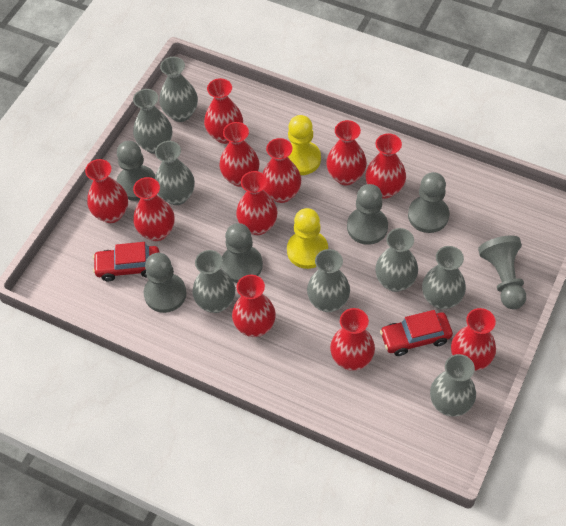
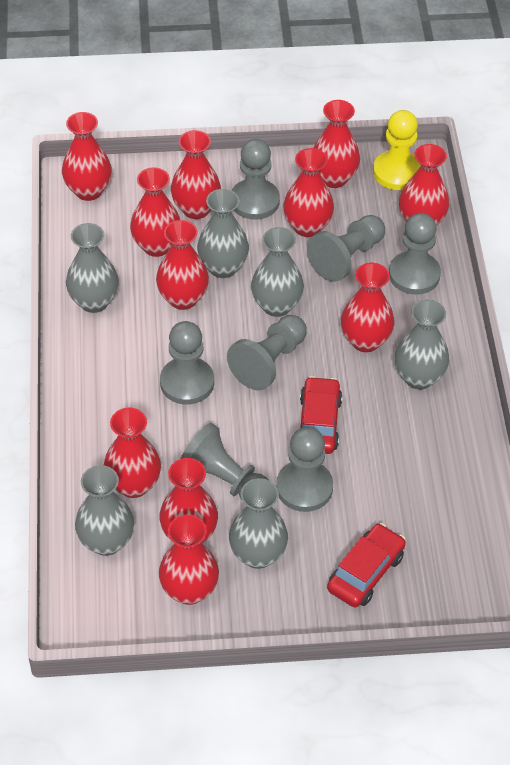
grey pawn: 6 -> 7
grey vase: 8 -> 6
yellow pawn: 2 -> 1

